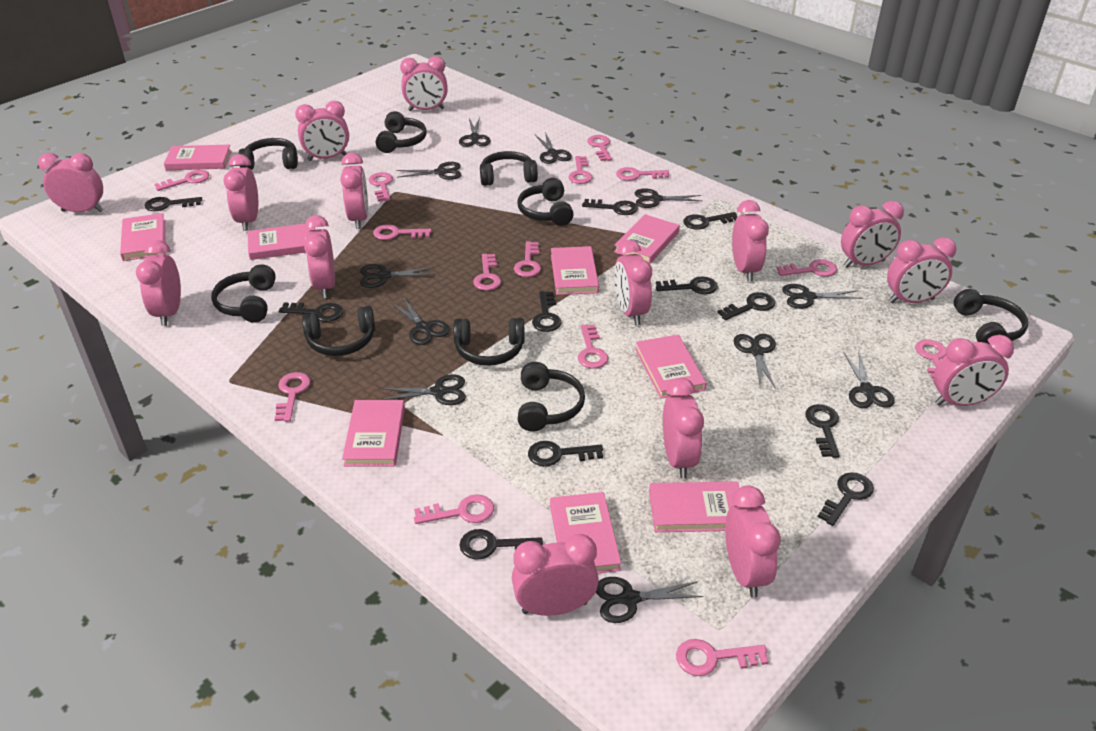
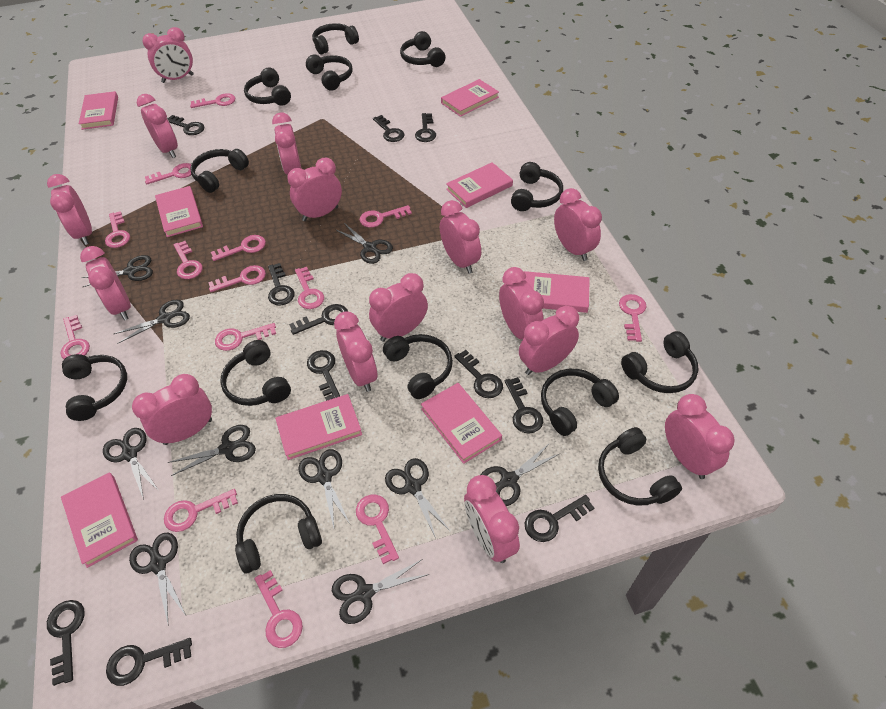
black headphones: 9 -> 13
black scissors: 11 -> 10
pink book: 9 -> 8

